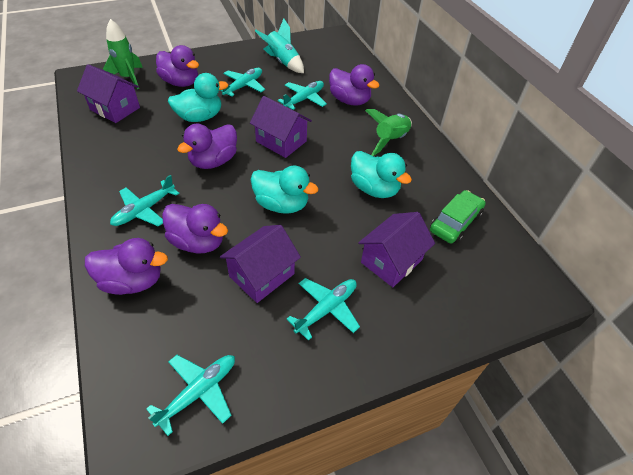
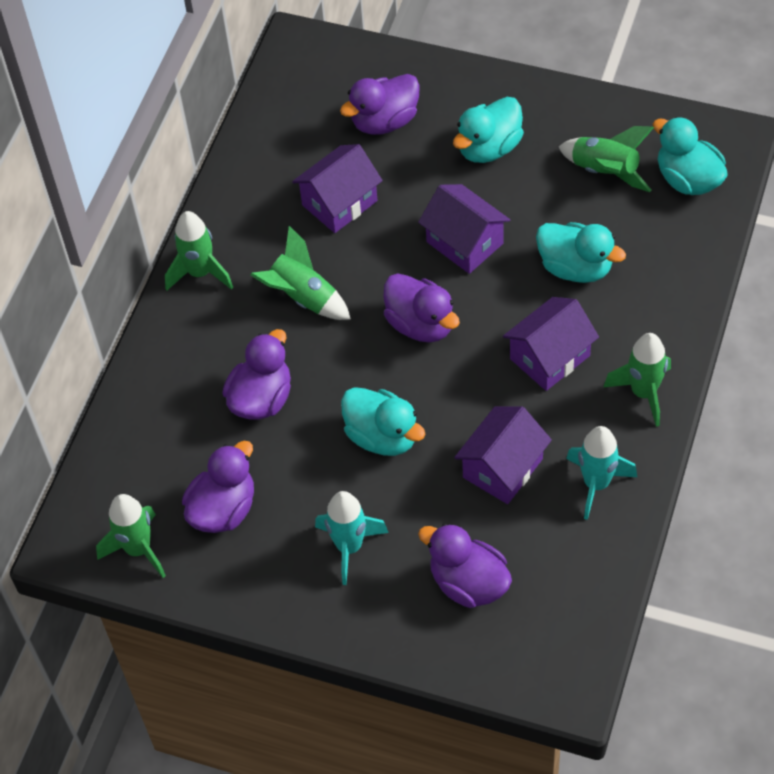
green car: 1 -> 0
green rocket: 2 -> 5
turquoise duck: 3 -> 4
turquoise plane: 5 -> 0
turquoise rocket: 1 -> 2

